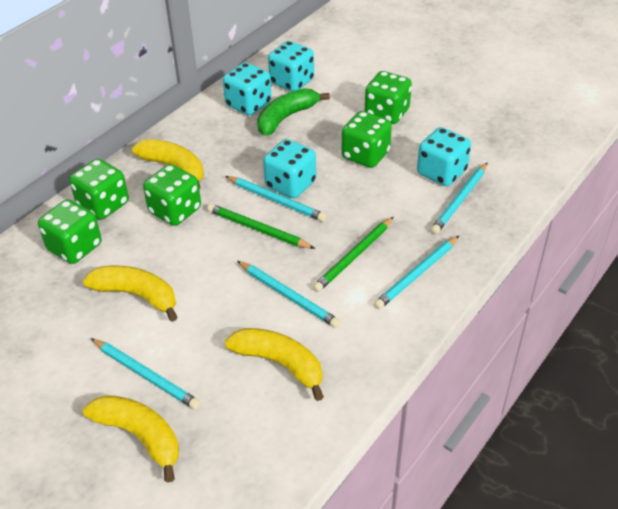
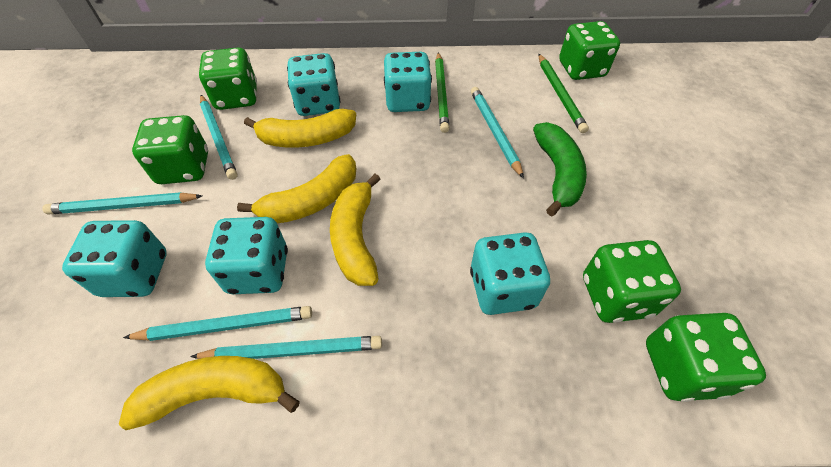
turquoise dice: 4 -> 5

